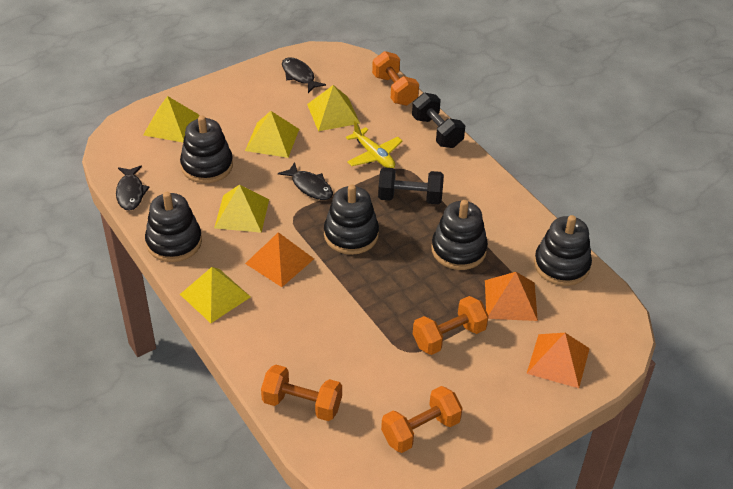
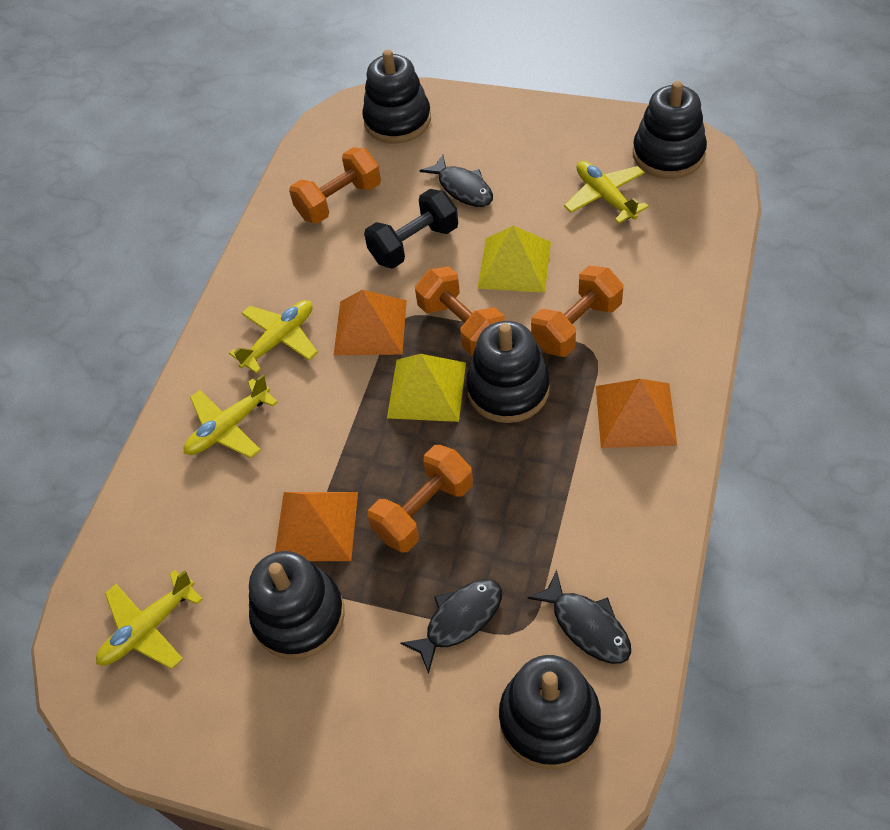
black dumbbell: 2 -> 1
yellow plane: 1 -> 4
yellow pyramid: 5 -> 2

